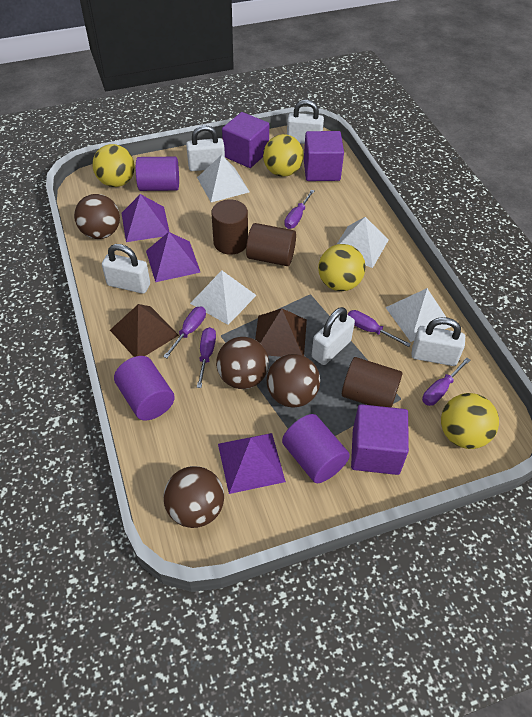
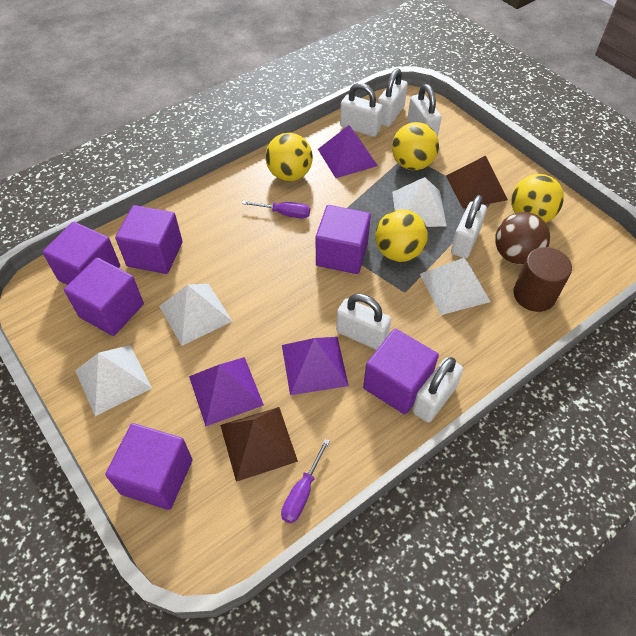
brown ball: 4 -> 1
brown cylinder: 3 -> 1
purple cube: 3 -> 6
purple cylinder: 3 -> 0
purple screwdriver: 5 -> 2
white padlock: 5 -> 6

